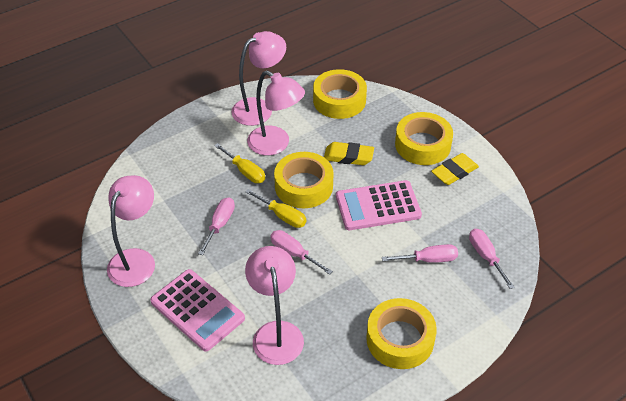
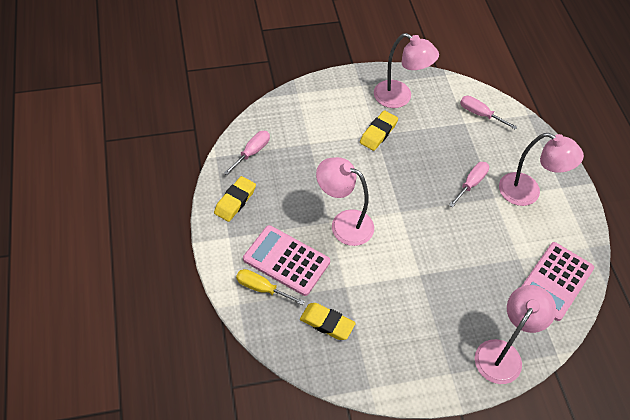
pink screwdriver: 4 -> 3
yellow eraser: 2 -> 3
yellow screwdriver: 2 -> 1
yellow tape: 4 -> 0

